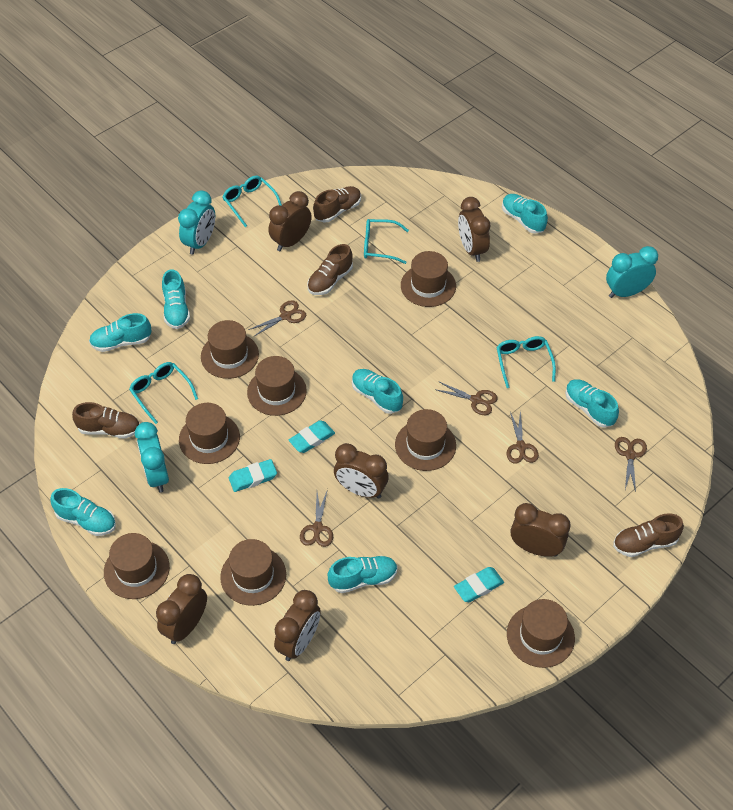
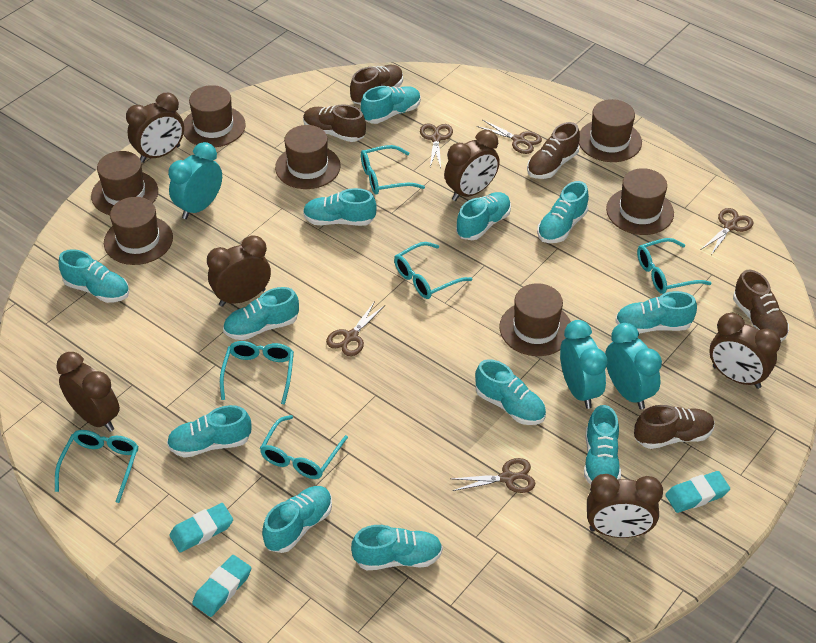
brown hat: 8 -> 7
brown shoe: 4 -> 5
turquoise glasses: 4 -> 6
turquoise shoe: 7 -> 12

